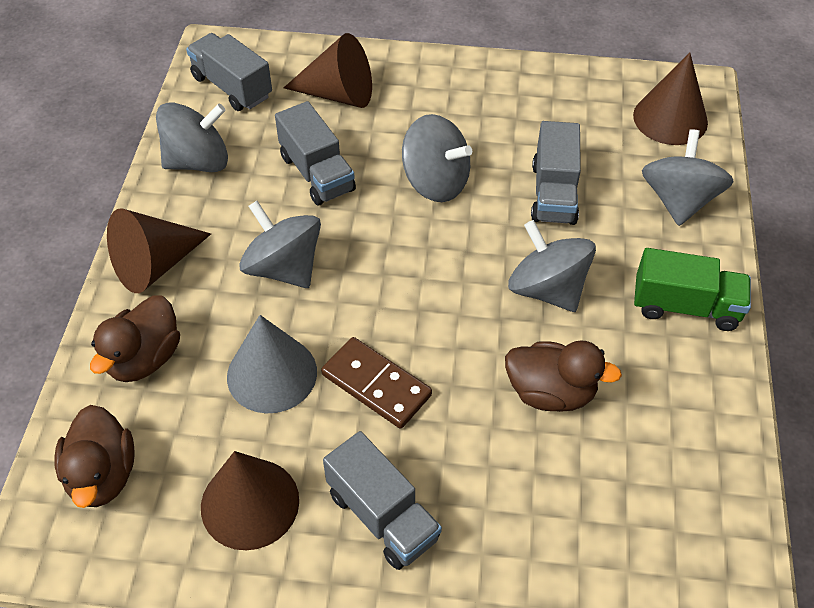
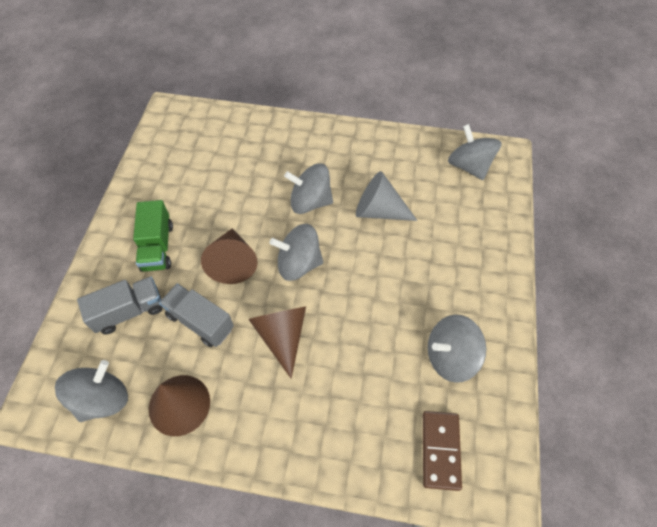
brown cone: 4 -> 3
brown duck: 3 -> 0
grey truck: 4 -> 2

